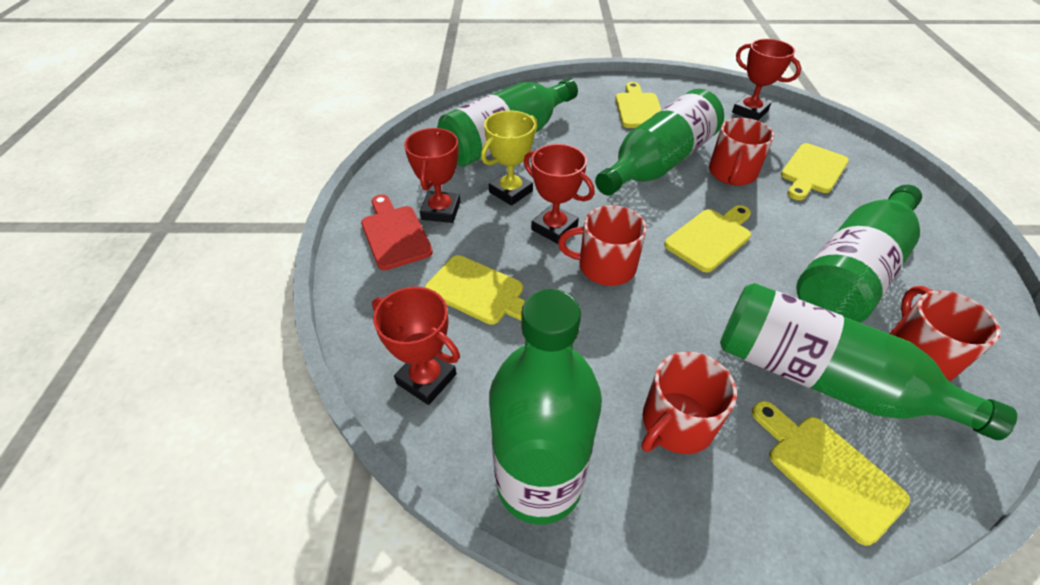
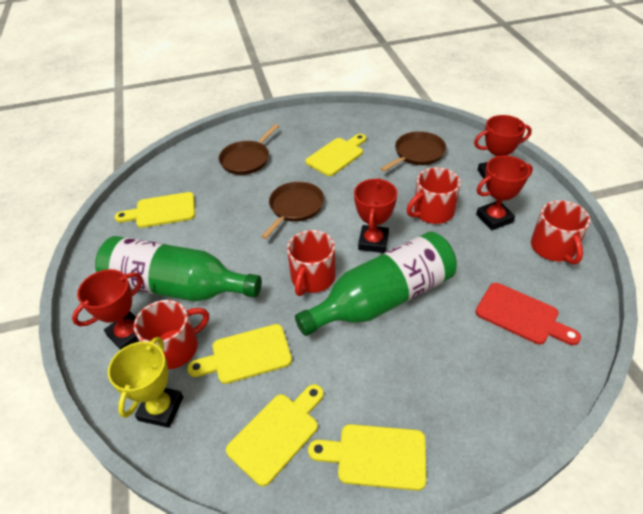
brown pan: 0 -> 3
green bottle: 5 -> 2

